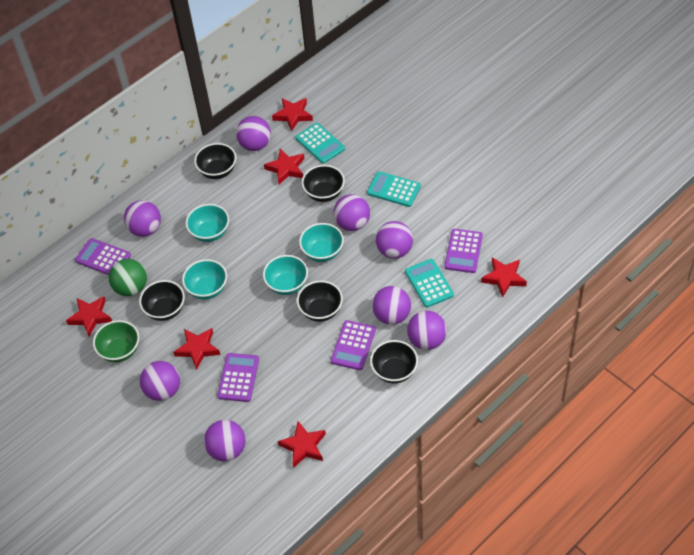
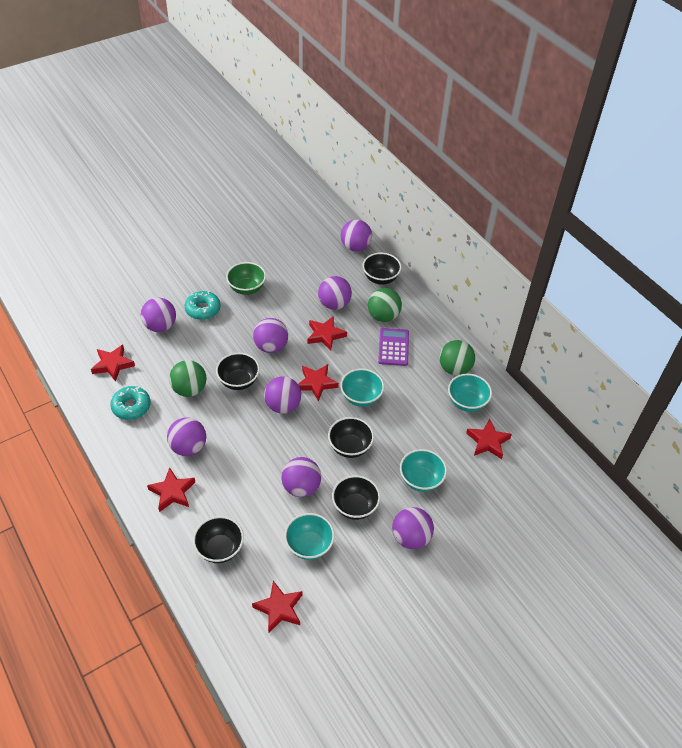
green ball: 1 -> 3
purple calculator: 4 -> 1
turquoise calculator: 3 -> 0
turquoise donut: 0 -> 2

